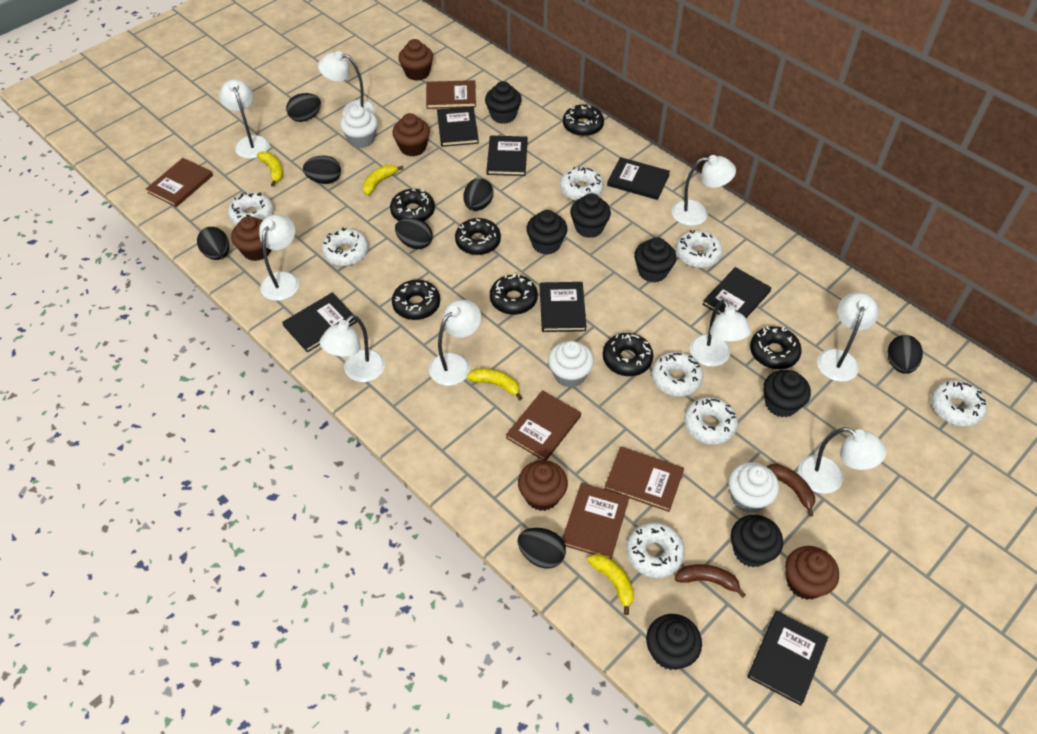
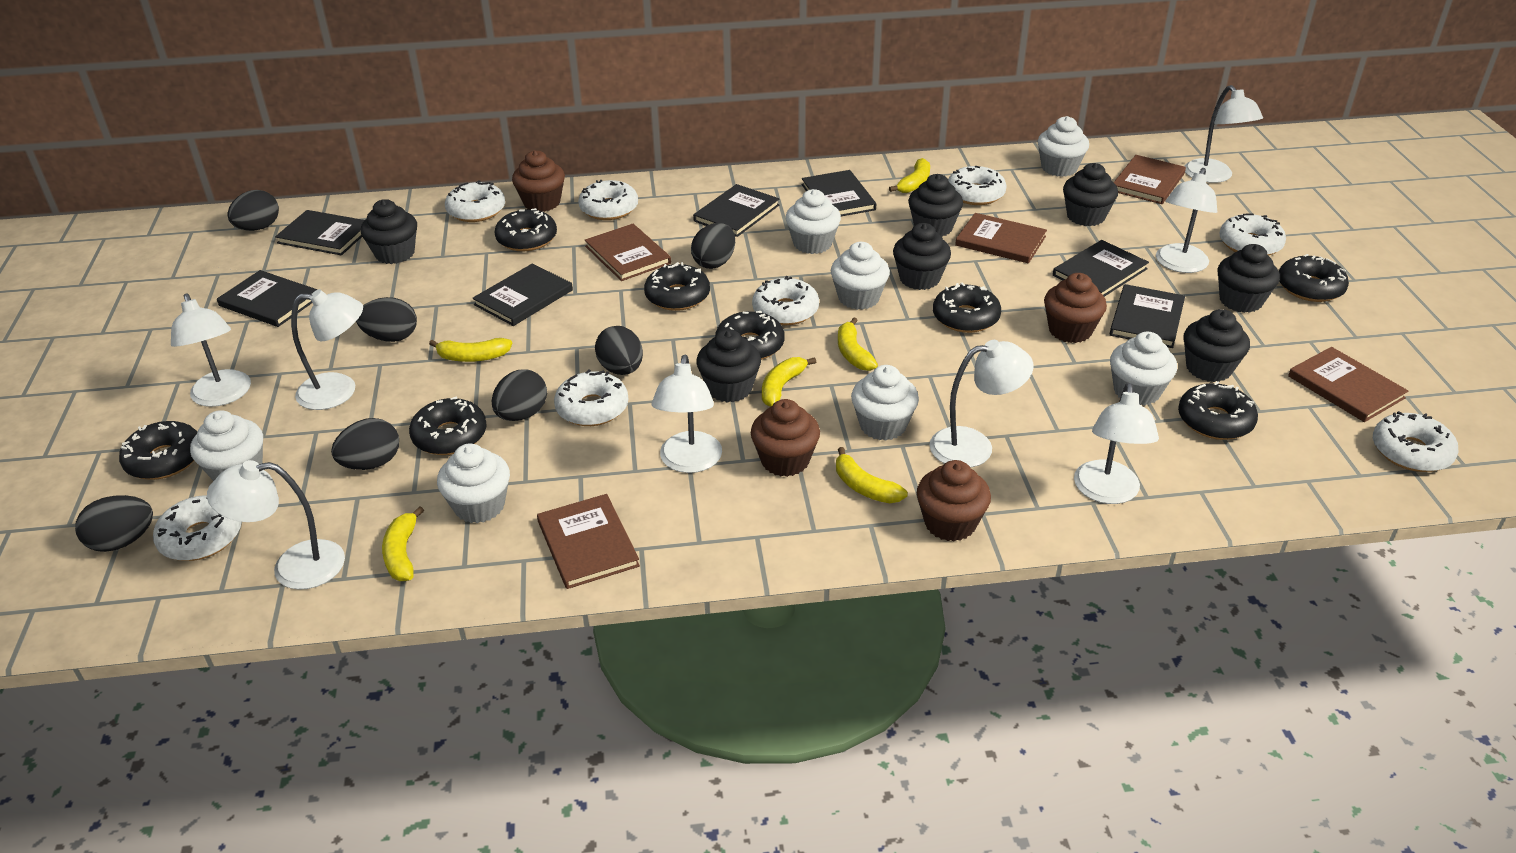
black donut: 7 -> 8
brown banana: 2 -> 0
brown cupcake: 5 -> 4
white cupcake: 3 -> 7
white lamp: 9 -> 8
yellow banana: 4 -> 6

